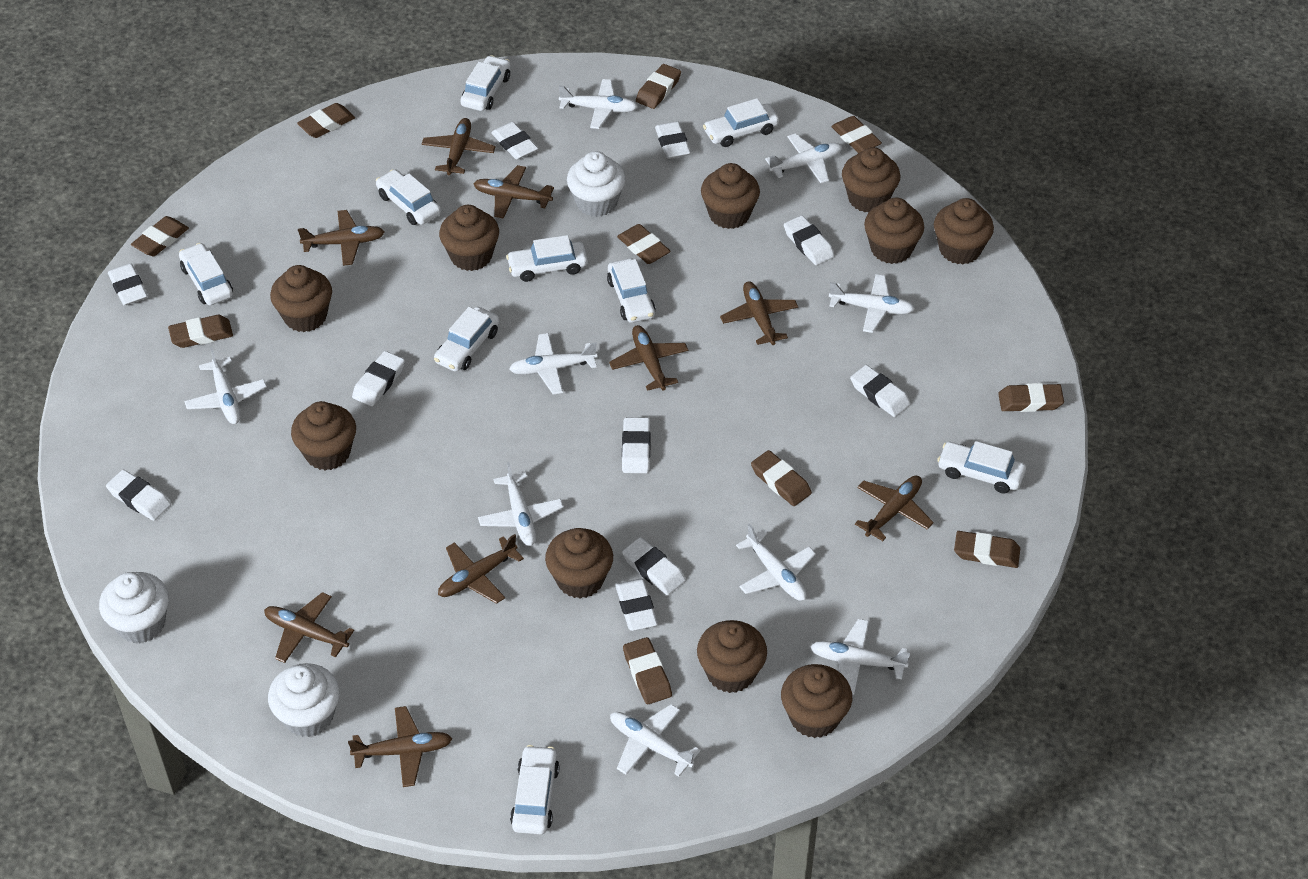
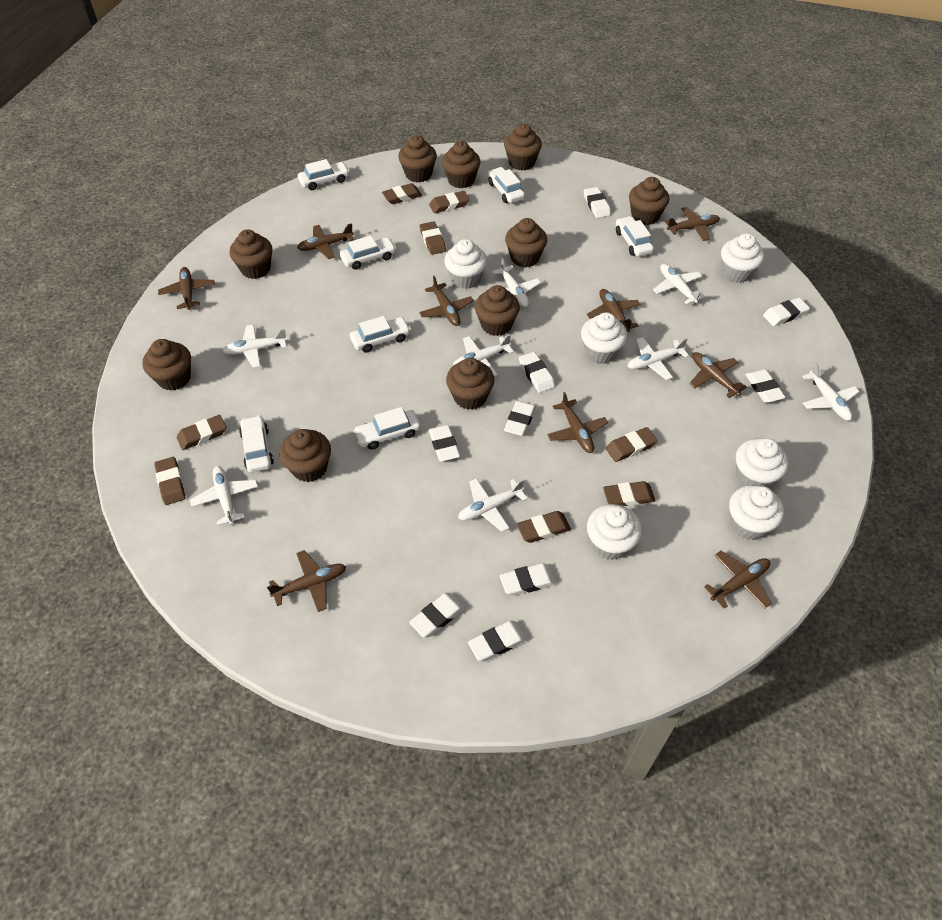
brown eraser: 10 -> 8
white car: 9 -> 7
white cupcake: 3 -> 6
white eraser: 10 -> 9
white plane: 9 -> 8

